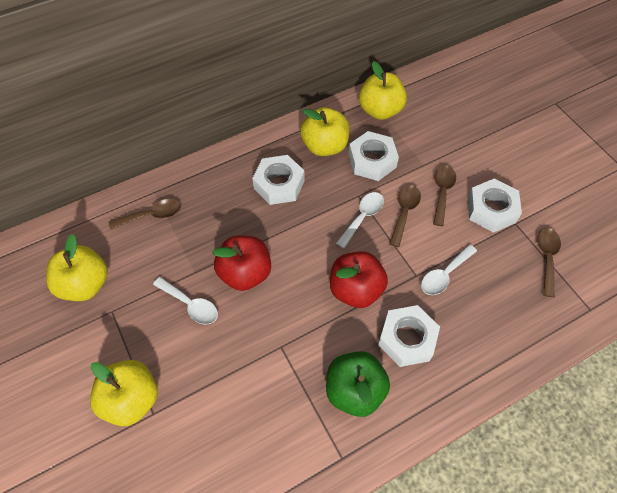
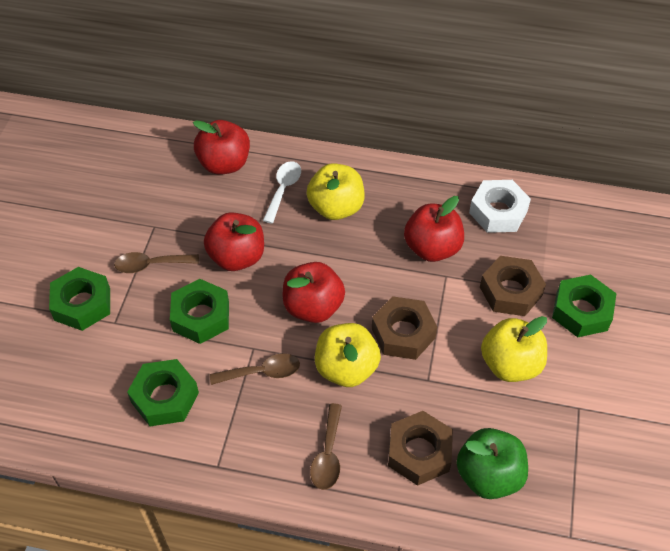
brown nut: 0 -> 3
brown spoon: 4 -> 3
green nut: 0 -> 4
red apple: 2 -> 4
white nut: 4 -> 1
white spoon: 3 -> 1
yellow apple: 4 -> 3

